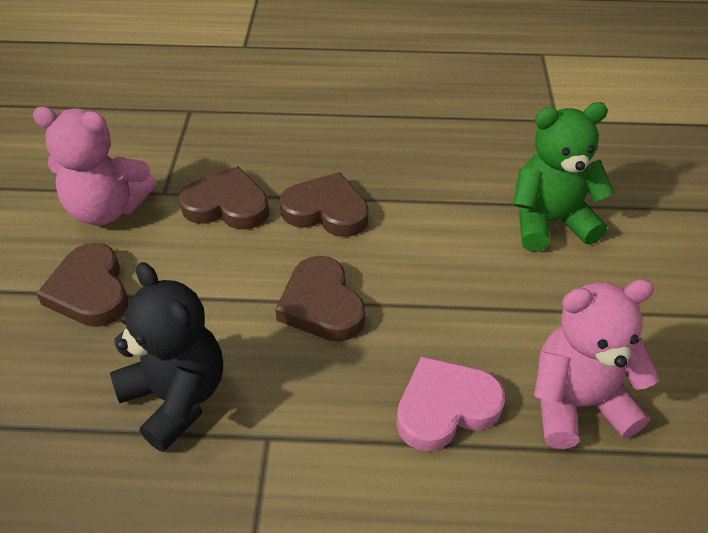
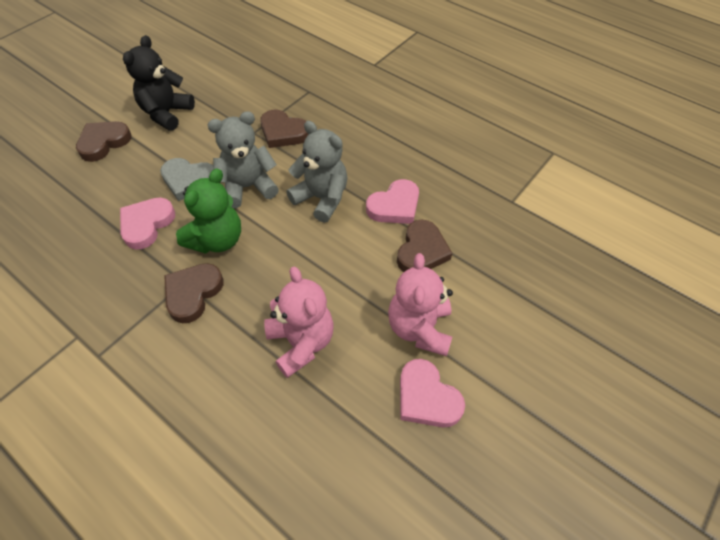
grey heart: 0 -> 1
grey teddy bear: 0 -> 2
pink heart: 1 -> 3

